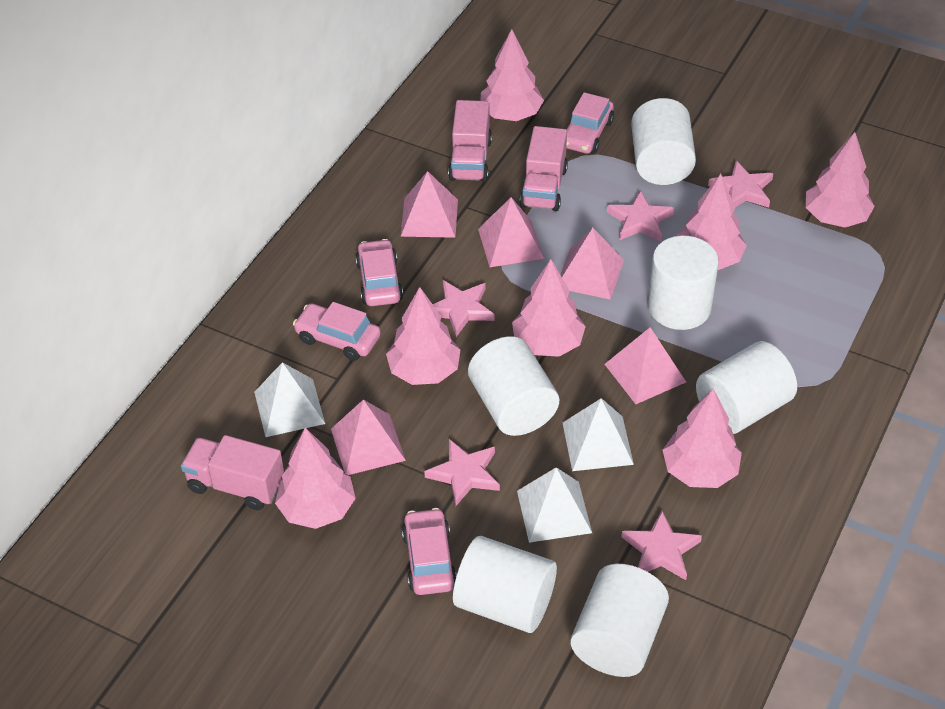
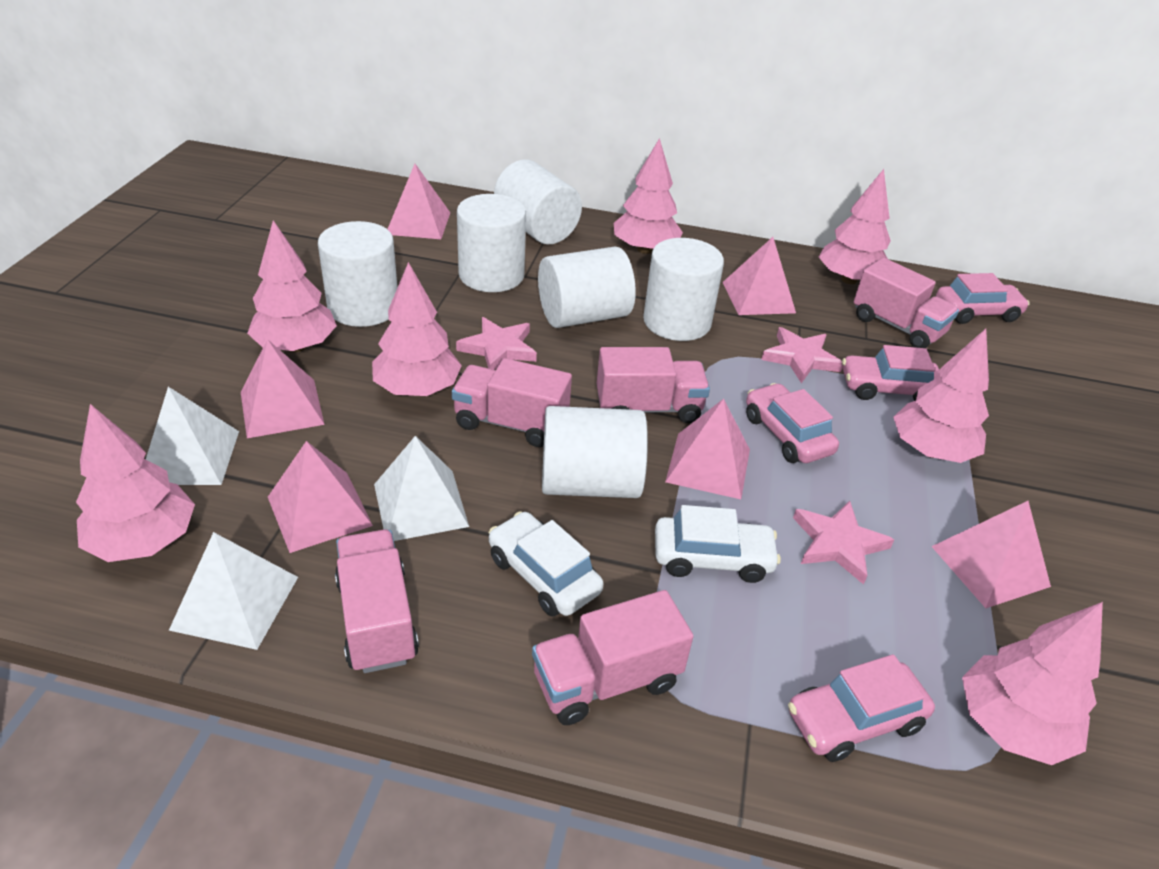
pink pyramid: 5 -> 6
pink star: 5 -> 3
pink truck: 3 -> 5
white car: 0 -> 2

